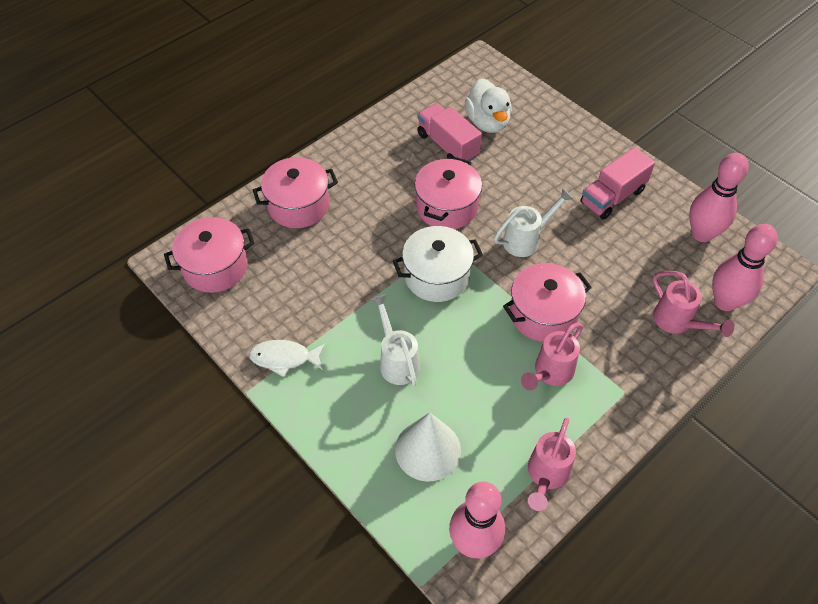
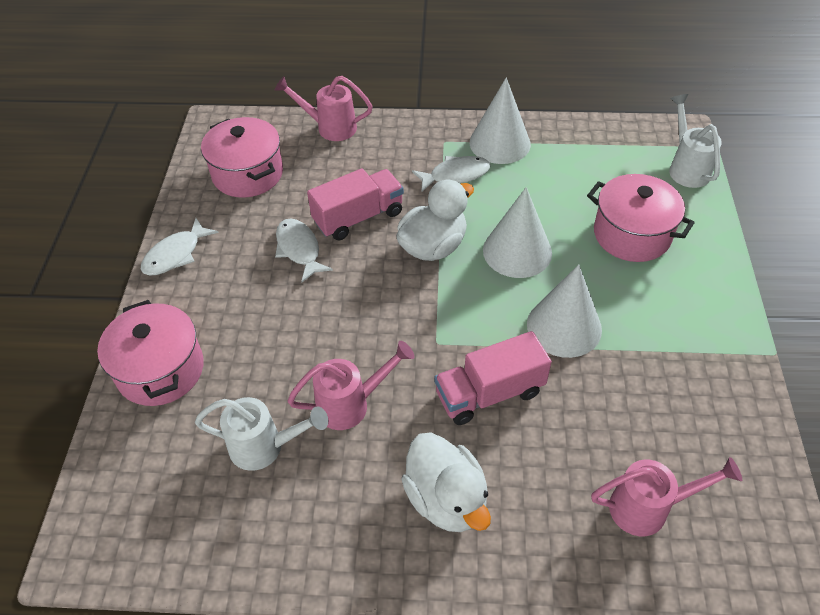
pink bowling pin: 3 -> 0
pink pot: 4 -> 3
white cone: 1 -> 3
white duck: 1 -> 2
white fish: 1 -> 3
white pot: 1 -> 0

